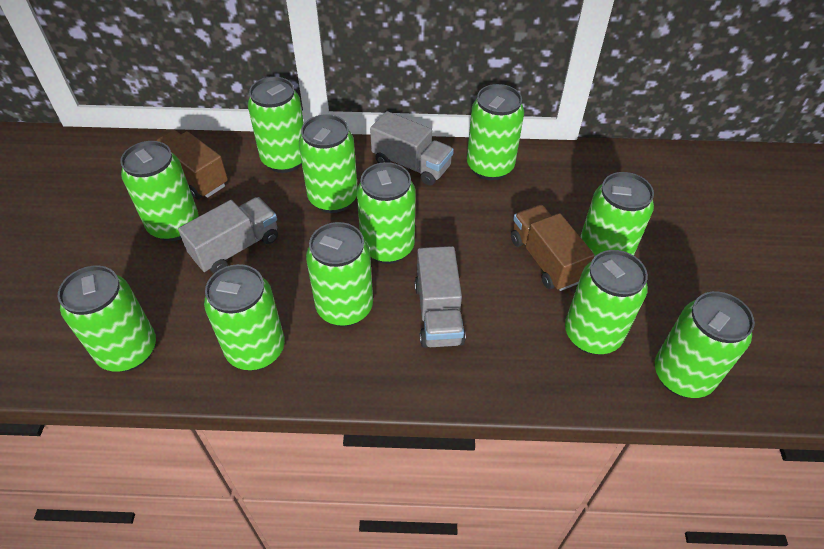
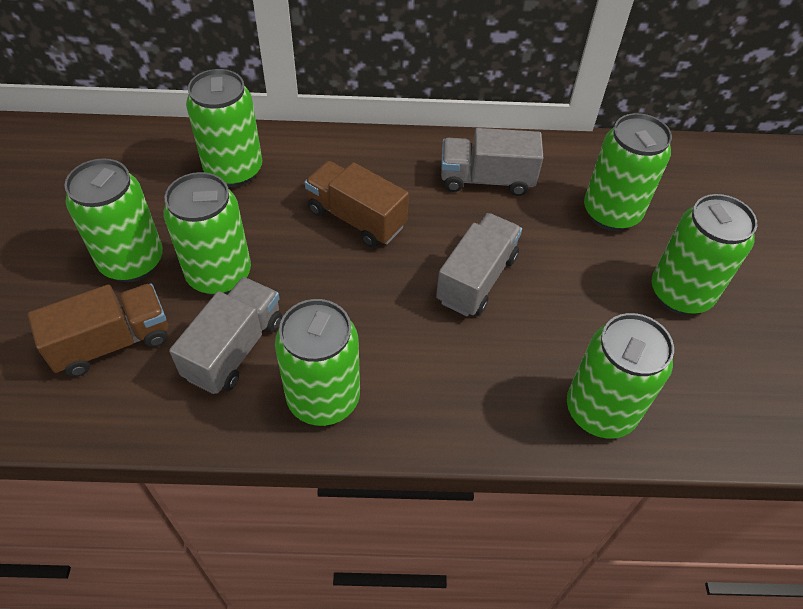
green can: 11 -> 7

